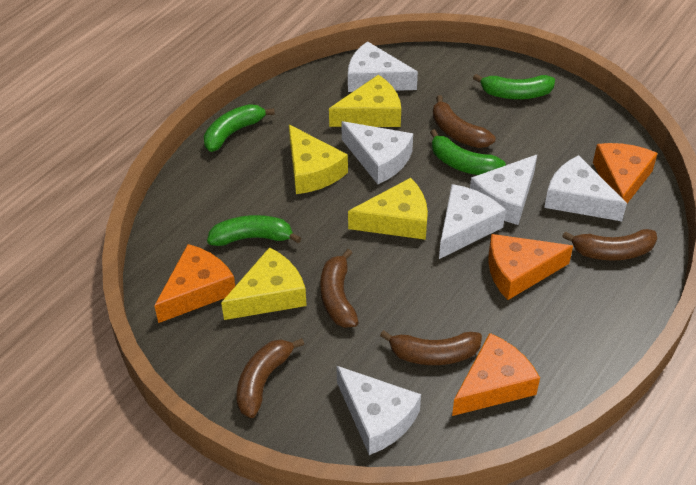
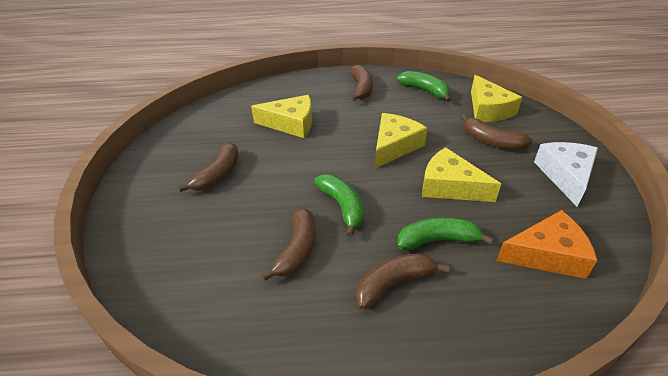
green banana: 4 -> 3
orange cheese: 4 -> 1
white cheese: 6 -> 1

